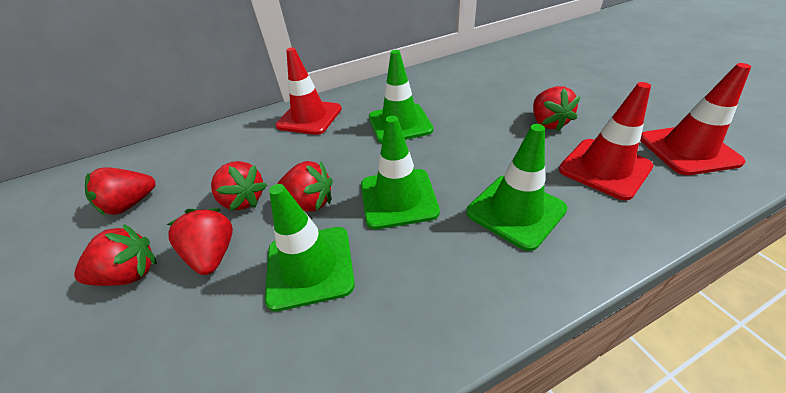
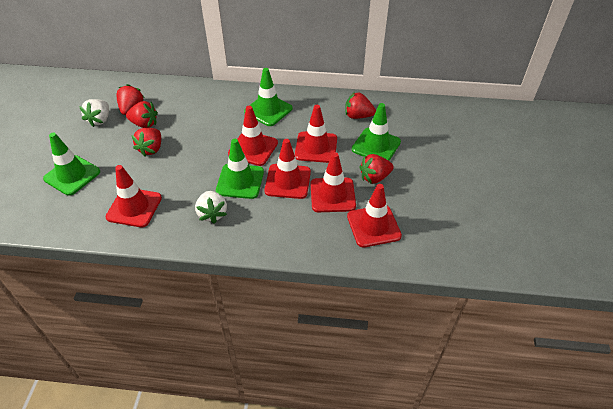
red strawberry: 6 -> 5
red traffic cone: 3 -> 6
white strawberry: 0 -> 2

